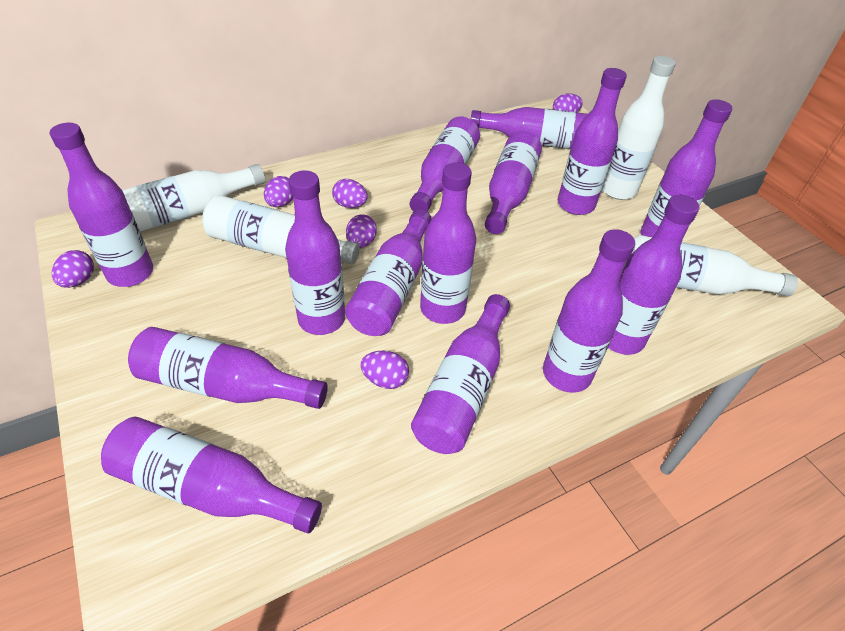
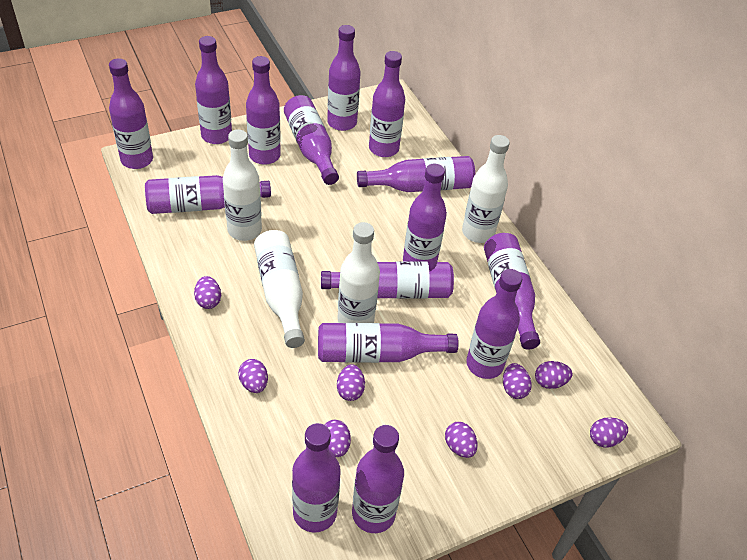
purple bottle: 14 -> 15
purple egg: 6 -> 8

